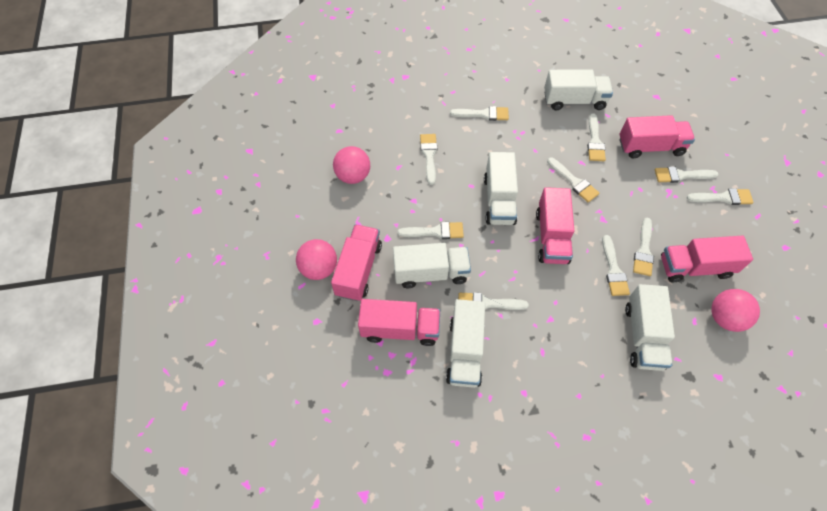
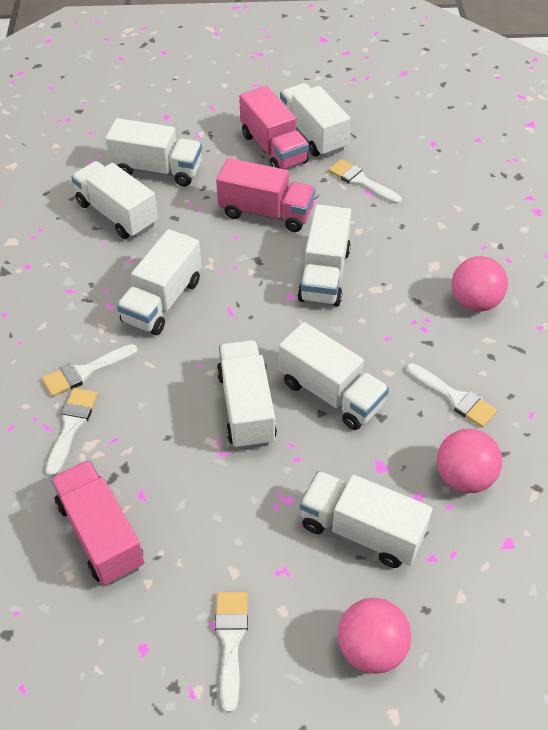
pink truck: 5 -> 3
white brush: 10 -> 5
white truck: 5 -> 8

